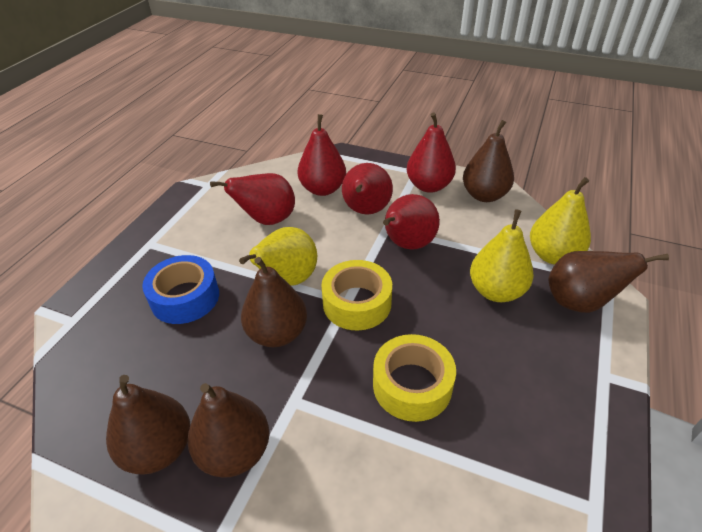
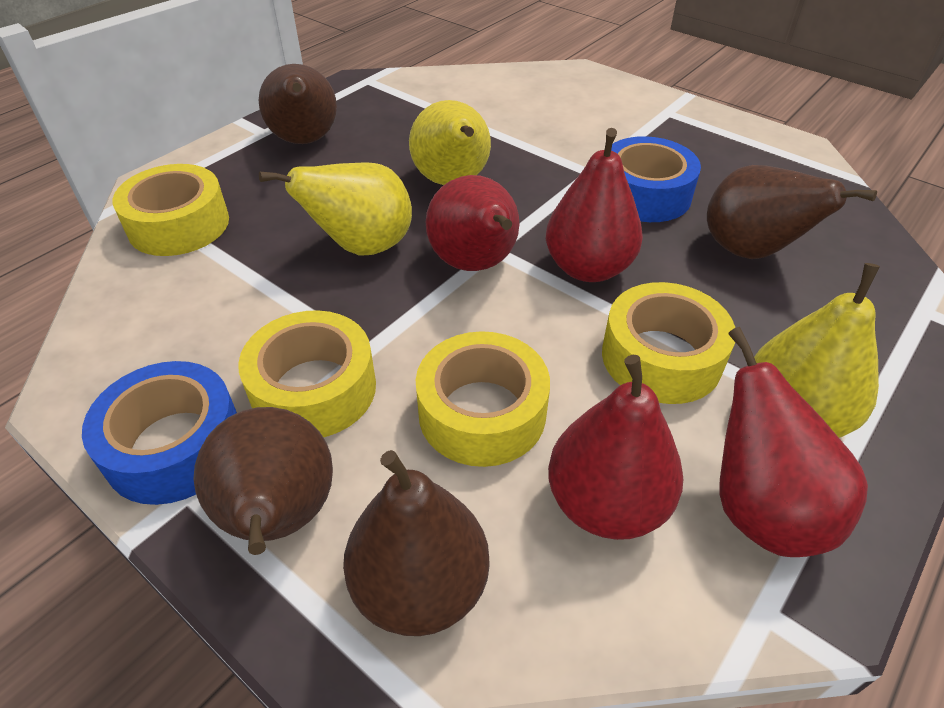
blue tape: 1 -> 2
brown pear: 5 -> 4
red pear: 5 -> 4
yellow tape: 2 -> 4

